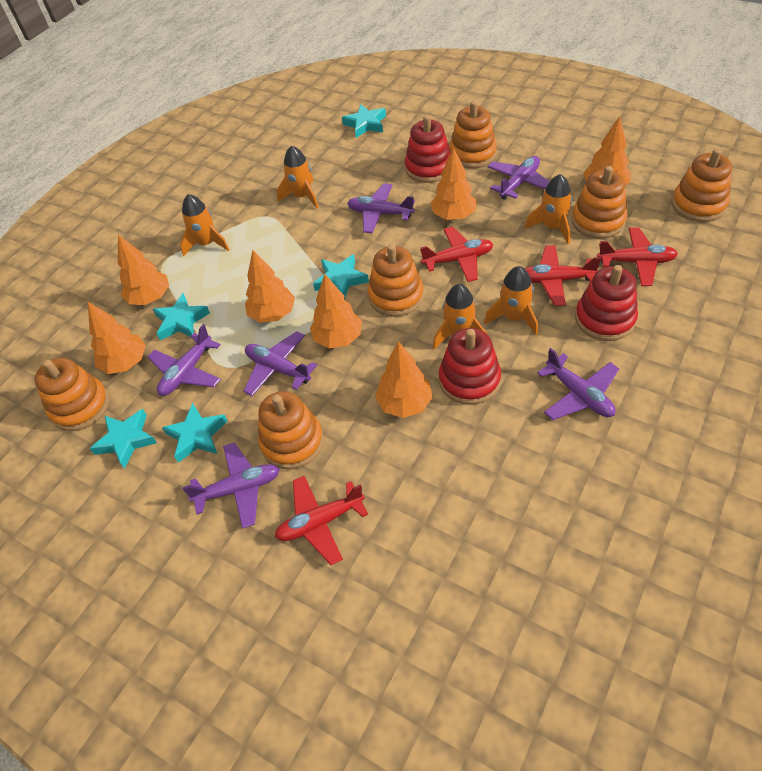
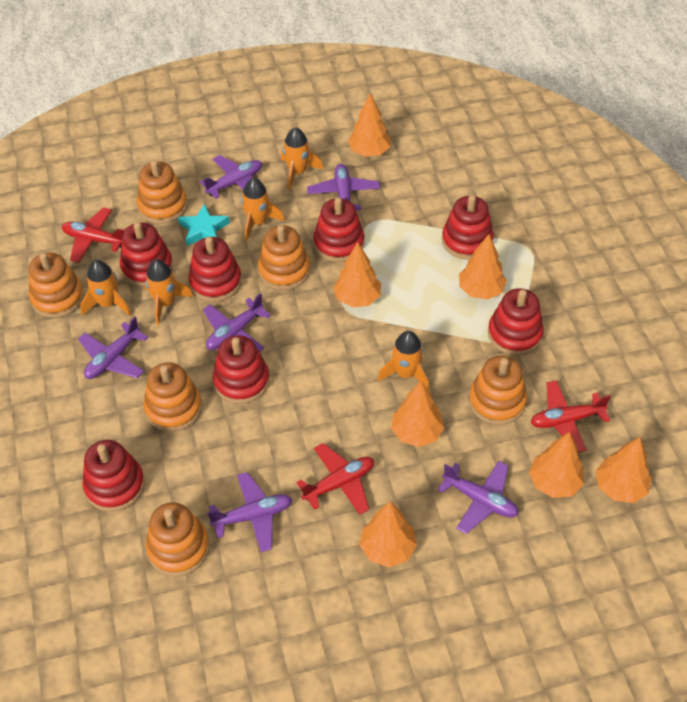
red plane: 4 -> 3
red stacking toy: 3 -> 7
turquoise star: 5 -> 1

